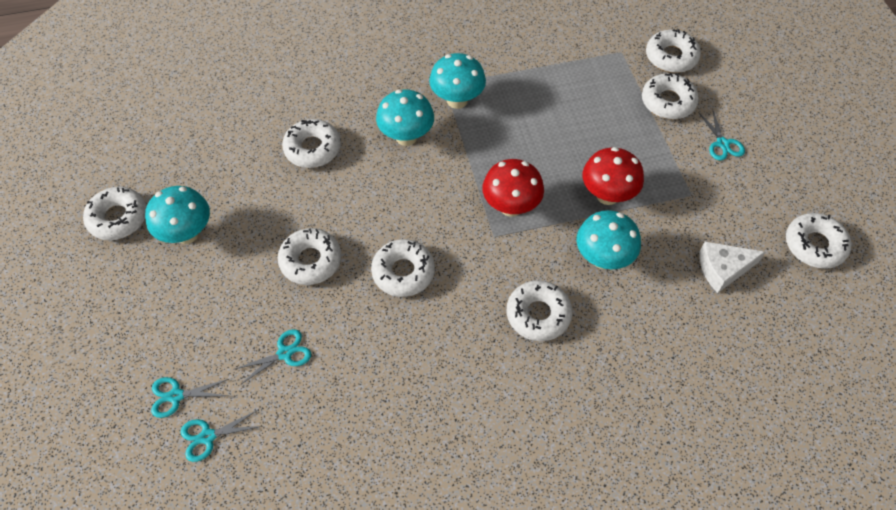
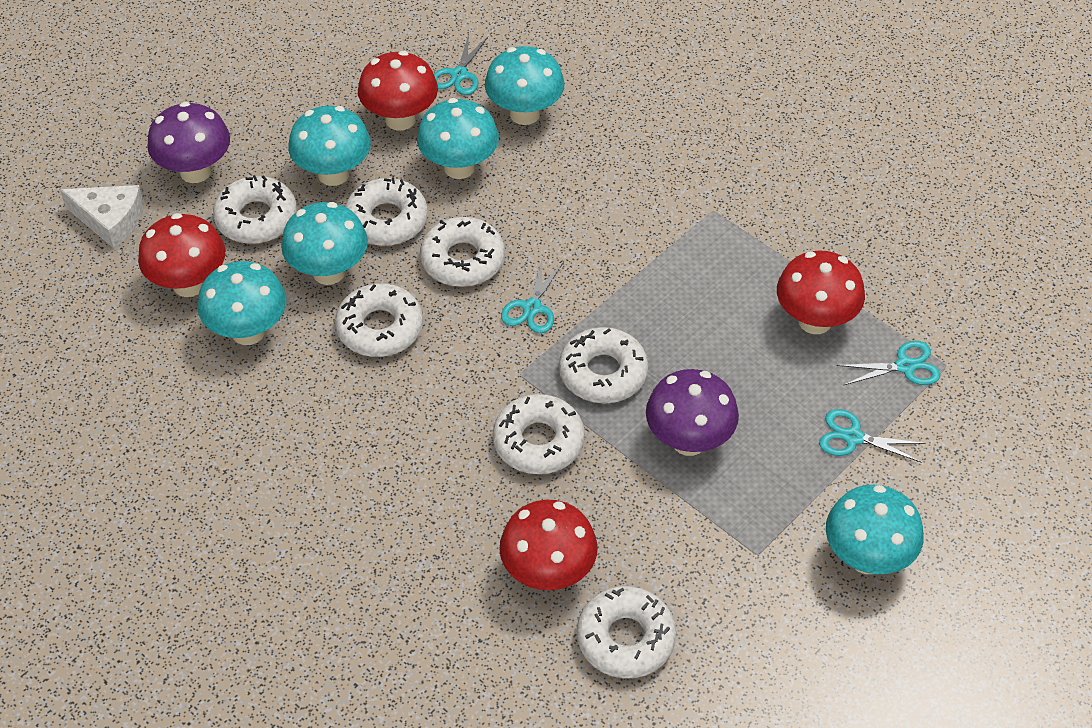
purple mushroom: 0 -> 2
red mushroom: 2 -> 4
turquoise mushroom: 4 -> 6
white donut: 8 -> 7

